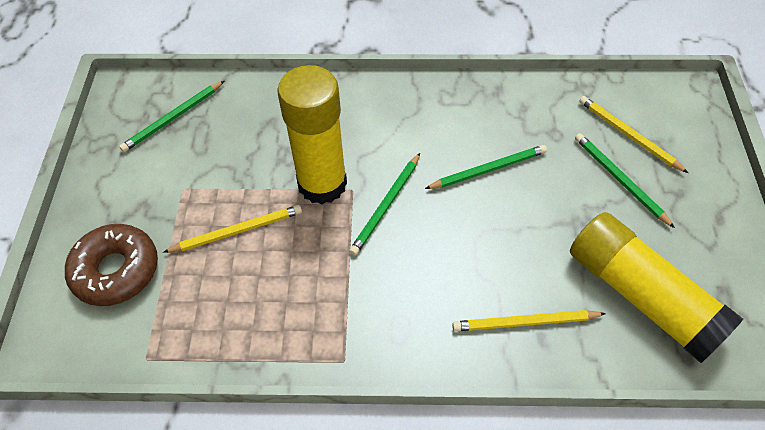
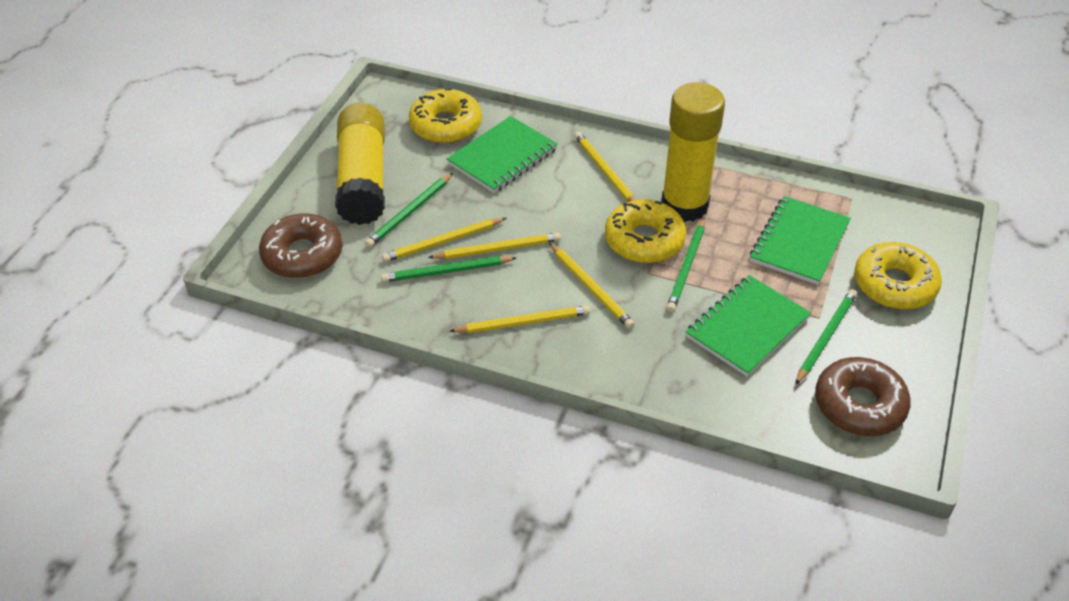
brown donut: 1 -> 2
green notebook: 0 -> 3
yellow donut: 0 -> 3
yellow pencil: 3 -> 5

